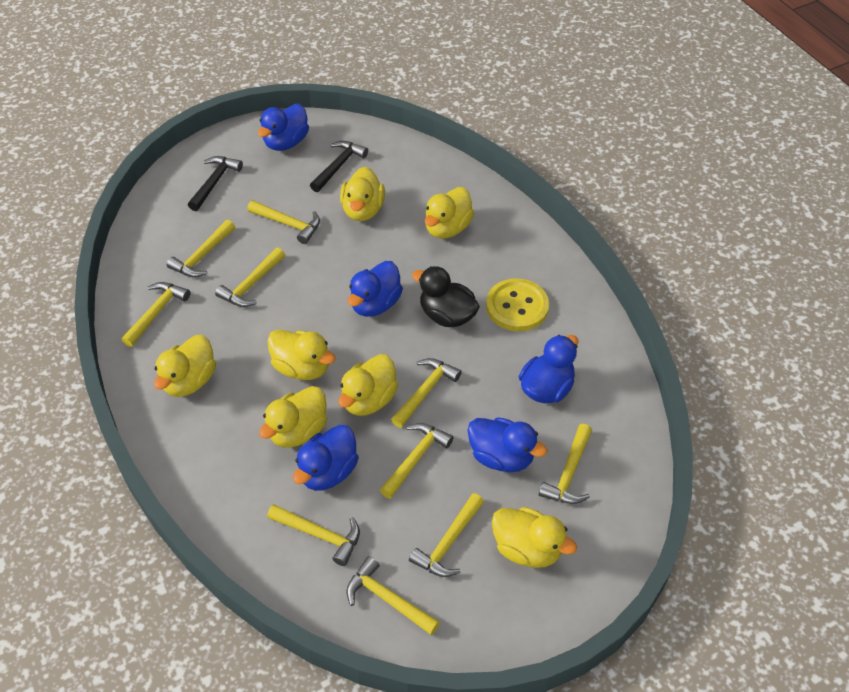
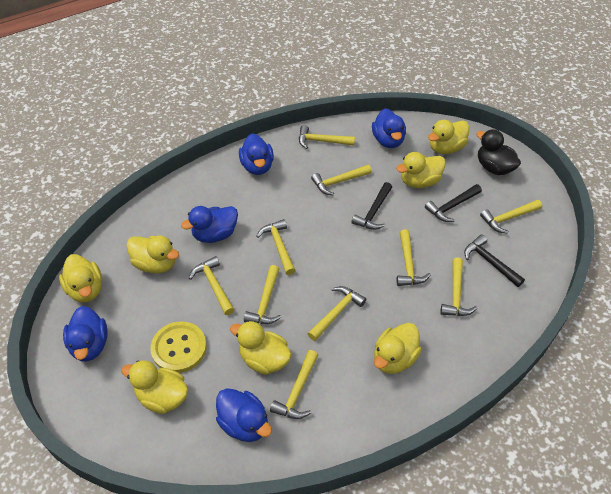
black hammer: 2 -> 3

